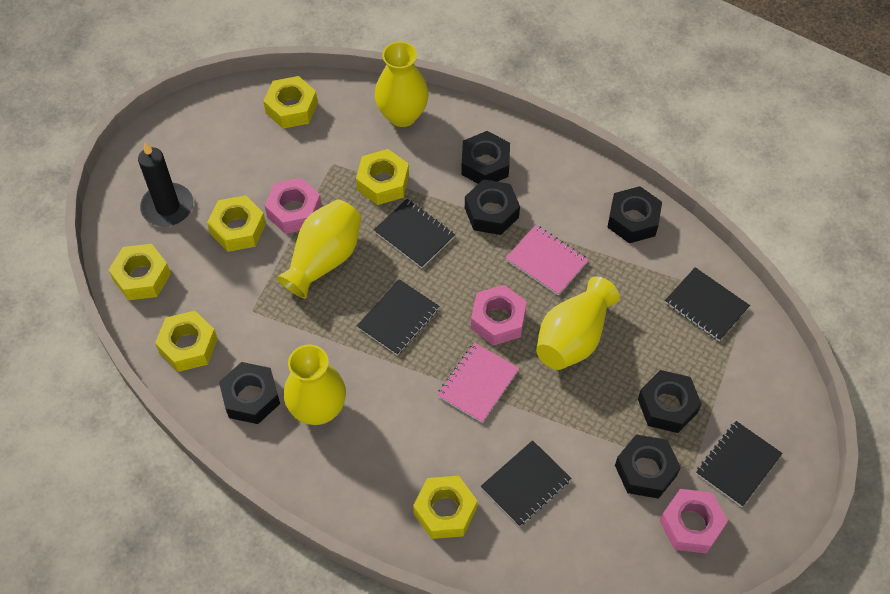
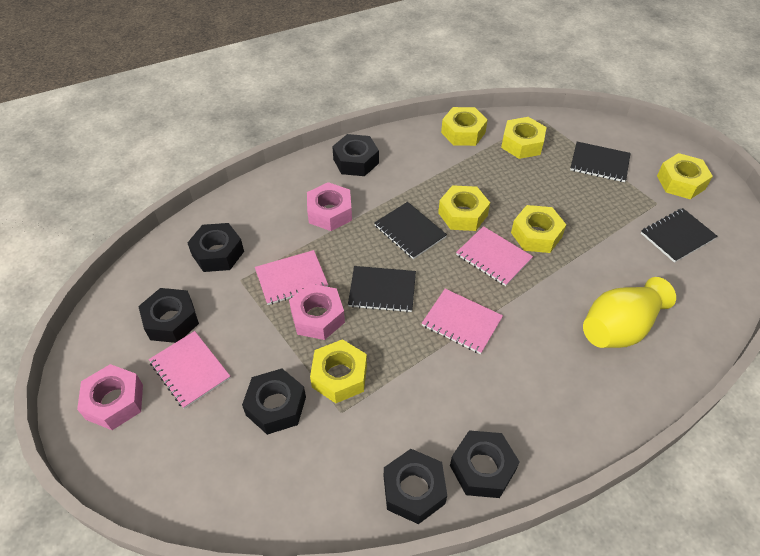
black candle: 1 -> 0
black notebook: 5 -> 4
pink notebook: 2 -> 4
yellow vase: 4 -> 1

